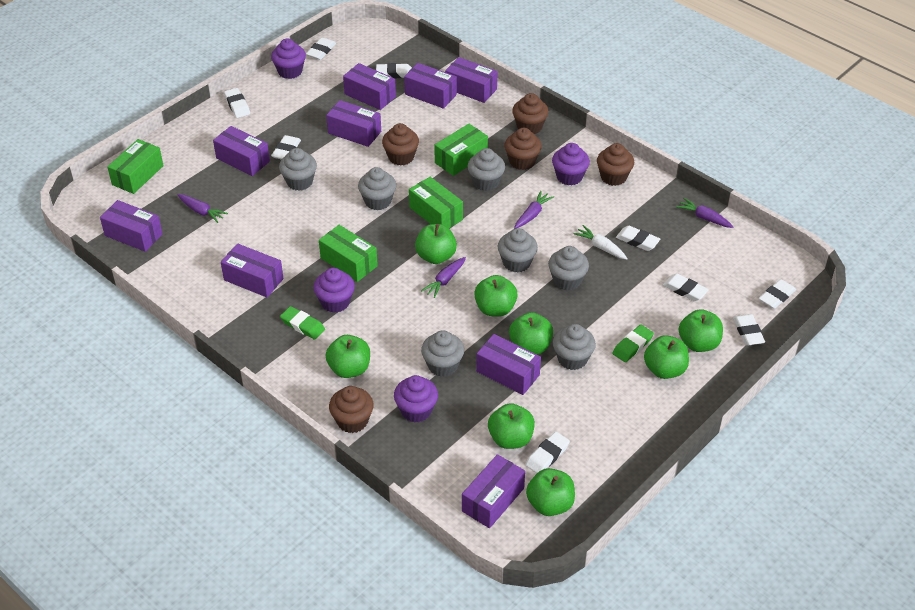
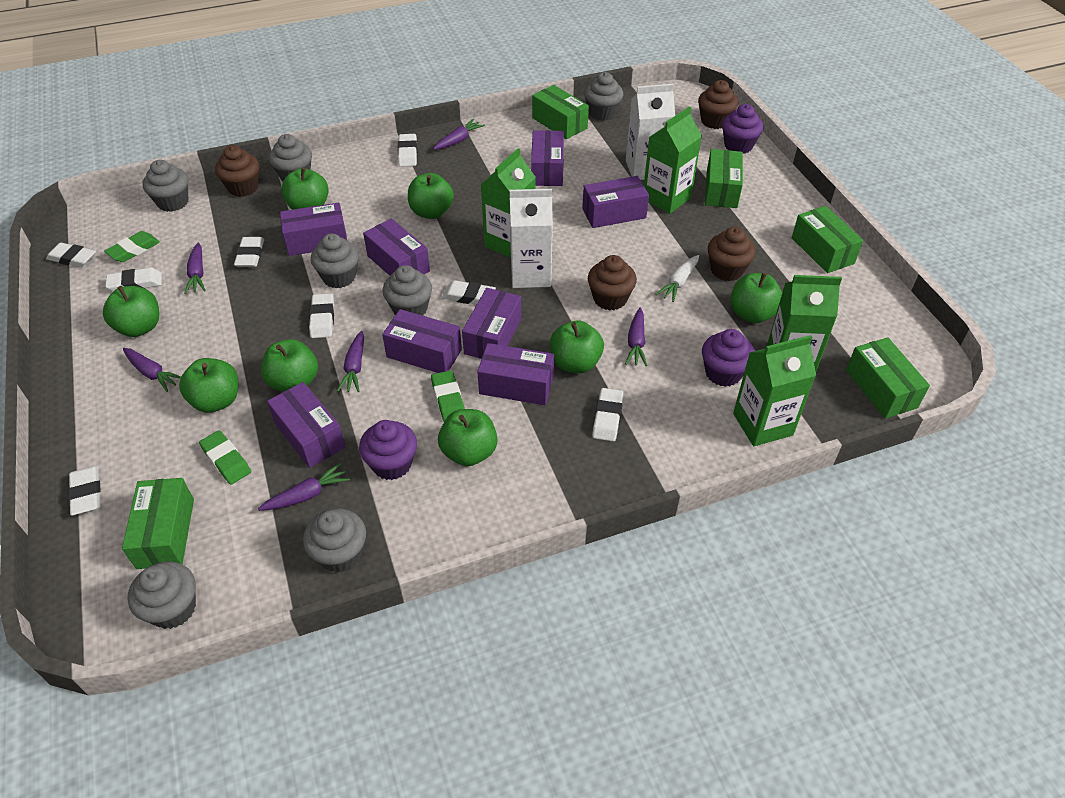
brown cupcake: 5 -> 4
green box: 4 -> 5
green carton: 0 -> 4
green eraser: 2 -> 3
purple box: 9 -> 8
purple carrot: 4 -> 6
purple cupcake: 4 -> 3
white carton: 0 -> 2
white eraser: 9 -> 8

